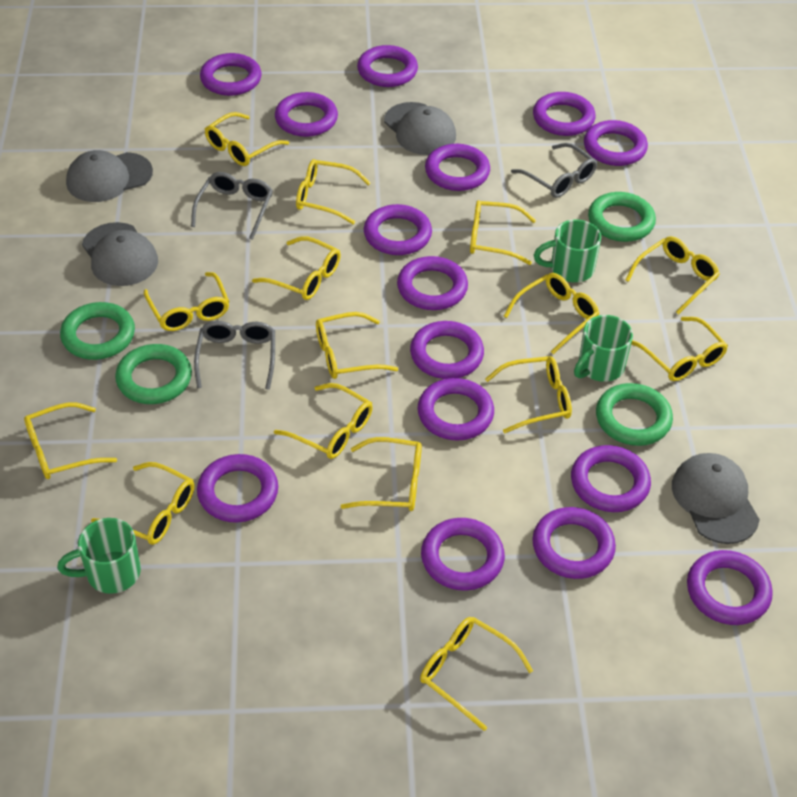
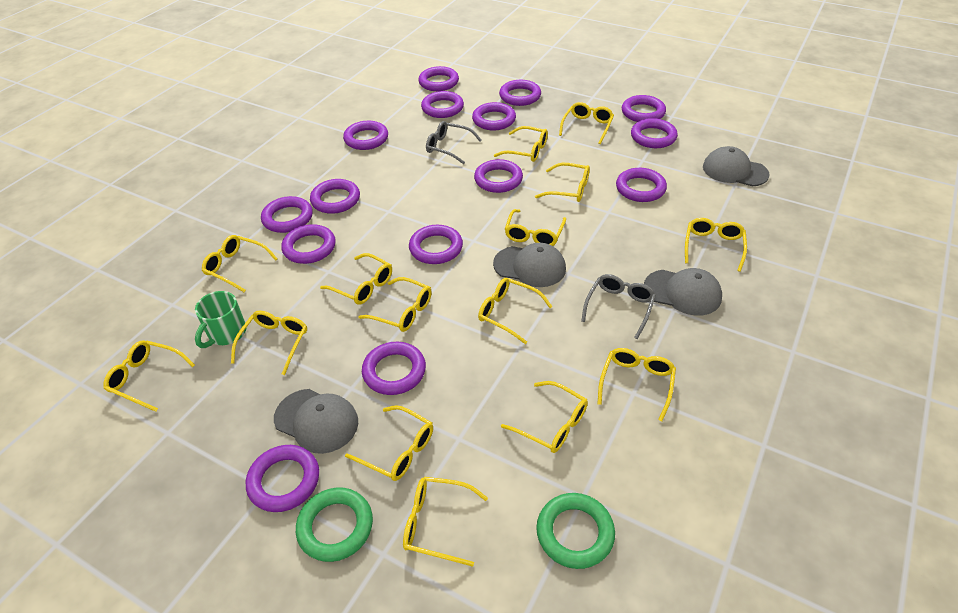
green mug: 3 -> 1
green ring: 4 -> 2
grey glasses: 3 -> 2

